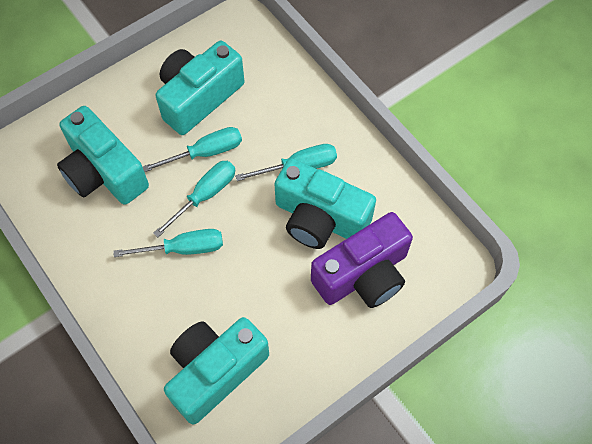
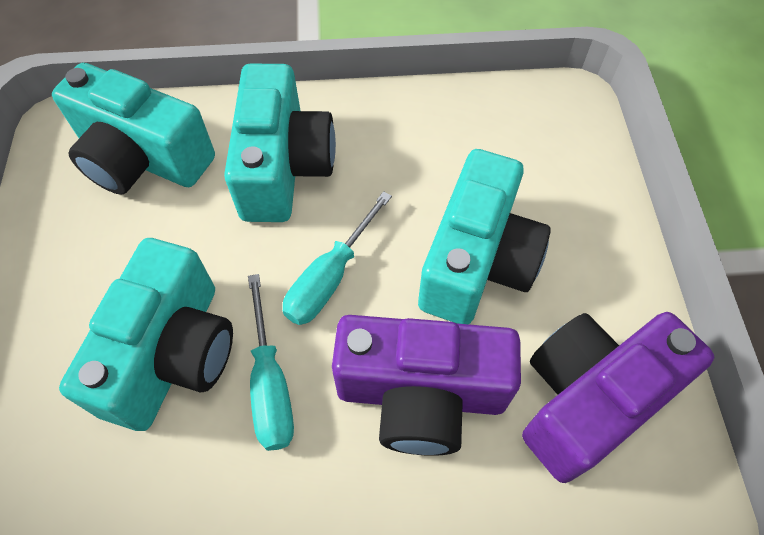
purple camera: 1 -> 2
turquoise screwdriver: 4 -> 2

